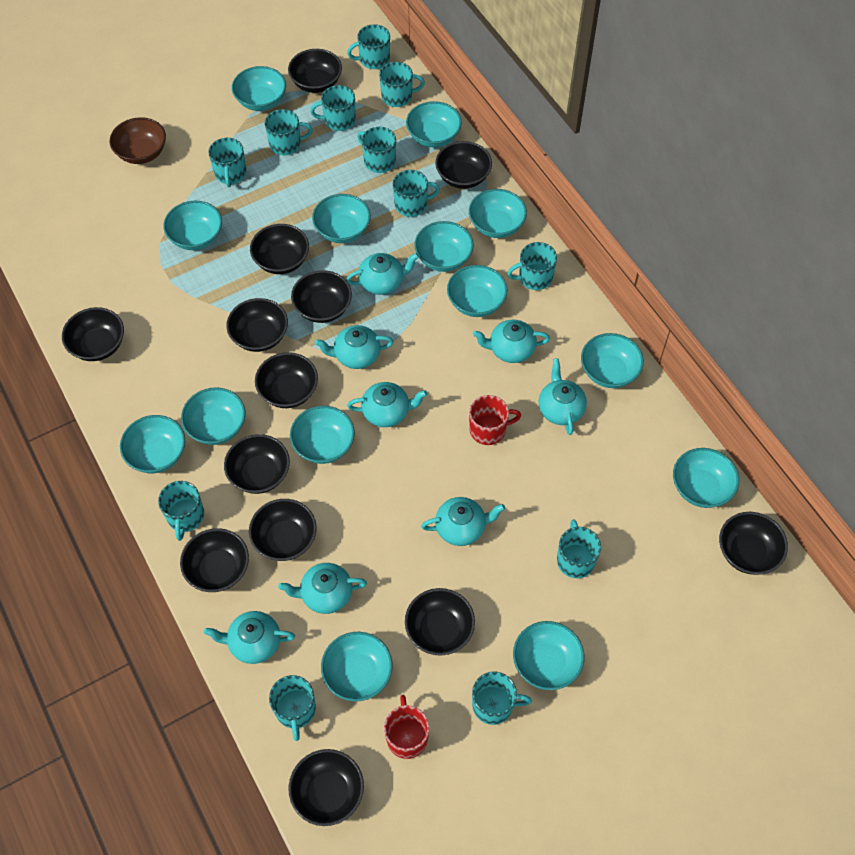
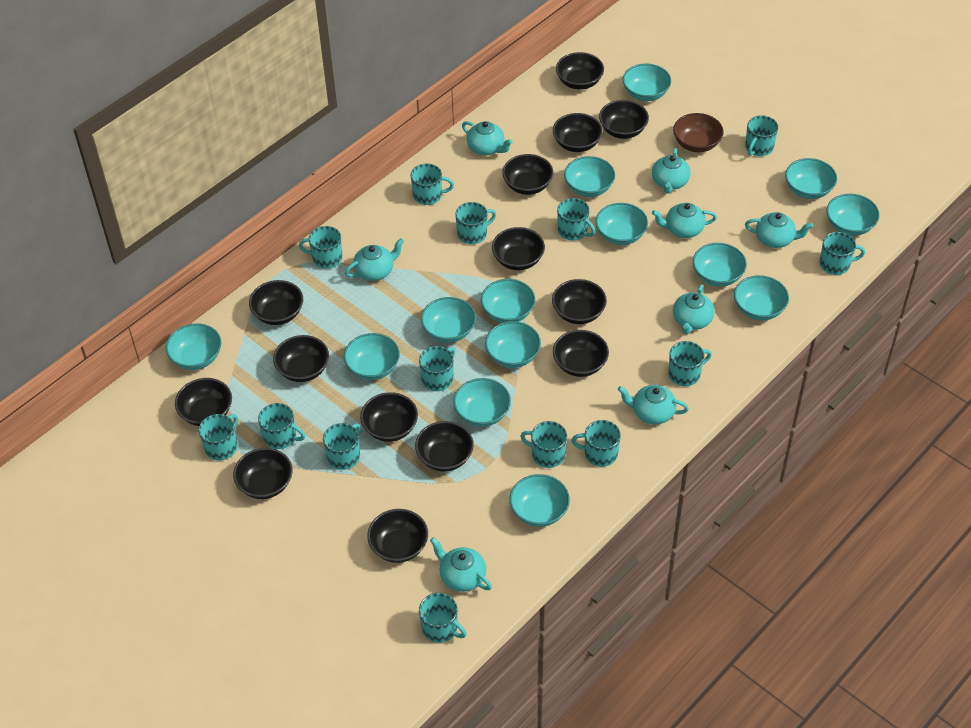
black bowl: 13 -> 14
red mug: 2 -> 0
turquoise mug: 12 -> 14

